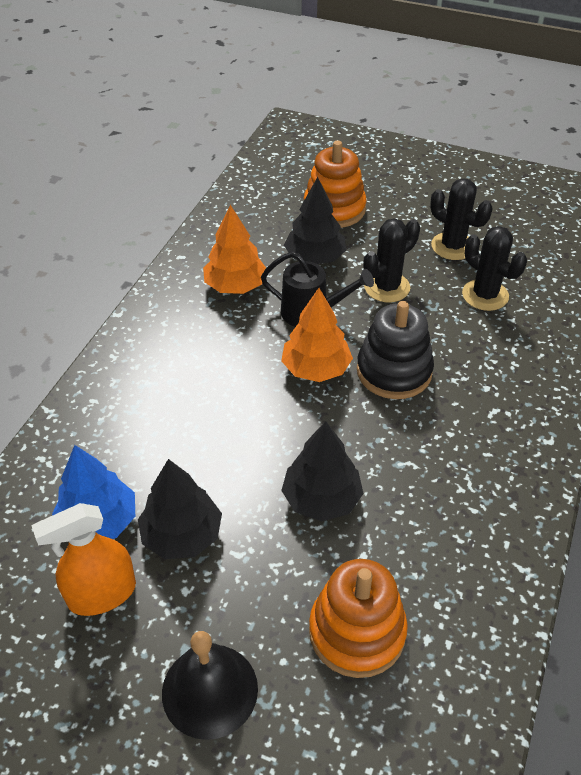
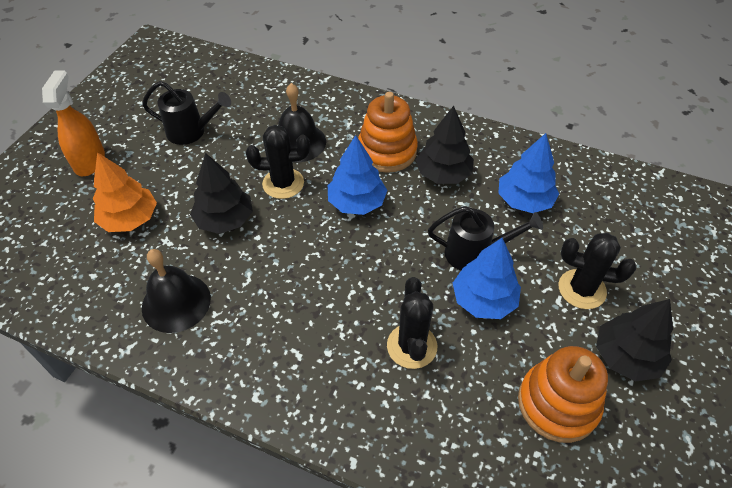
black bell: 1 -> 2
black stacking toy: 1 -> 0
black watering can: 1 -> 2
blue tree: 1 -> 3
orange tree: 2 -> 1

